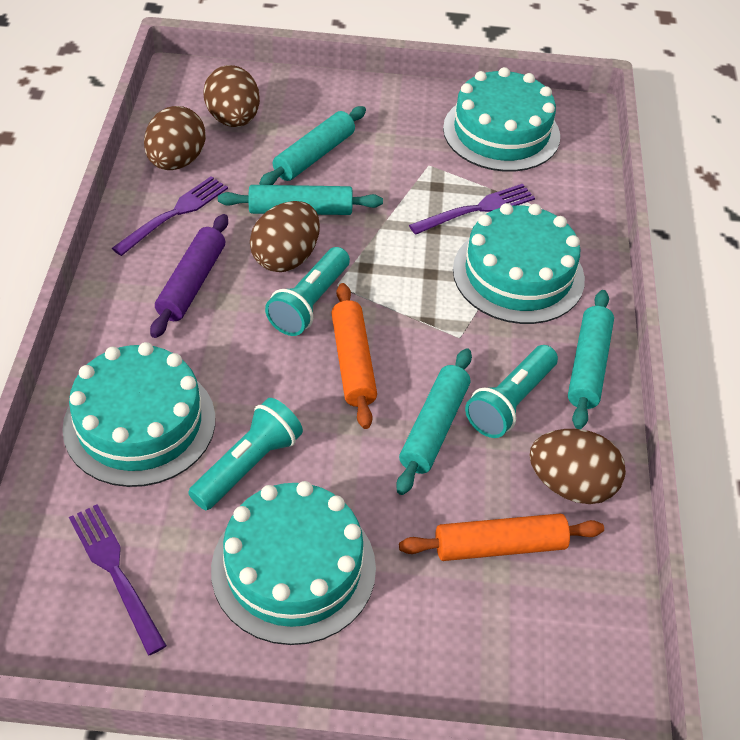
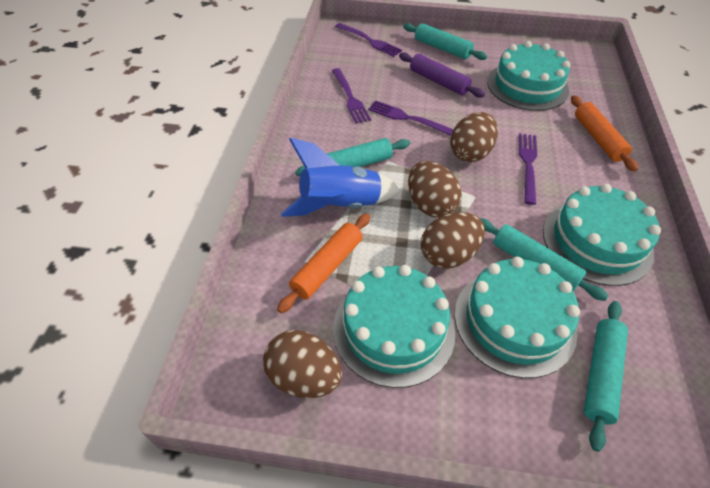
blue rocket: 0 -> 1
purple fork: 3 -> 4
turquoise flashlight: 3 -> 0

